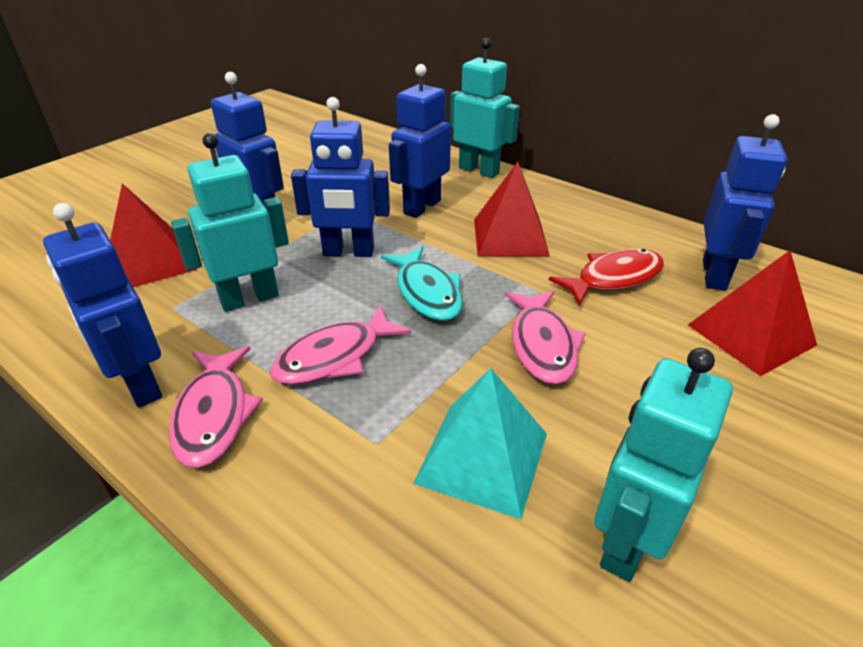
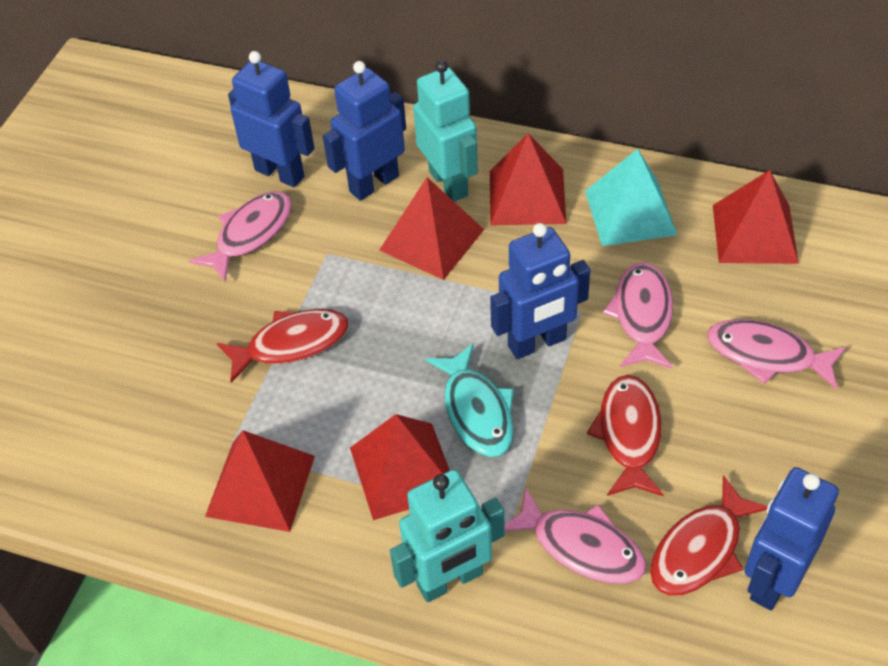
blue robot: 5 -> 4
pink fish: 3 -> 4
red fish: 1 -> 3
red pyramid: 3 -> 5
turquoise robot: 3 -> 2

